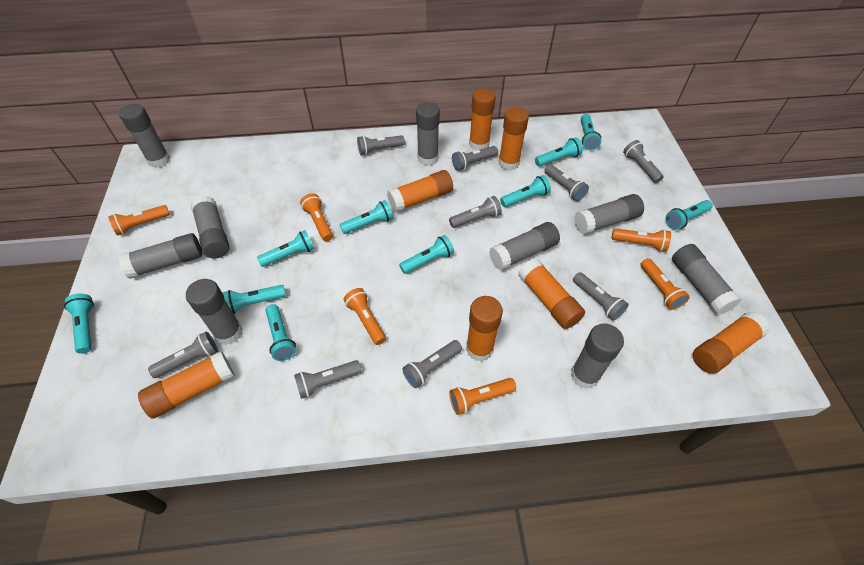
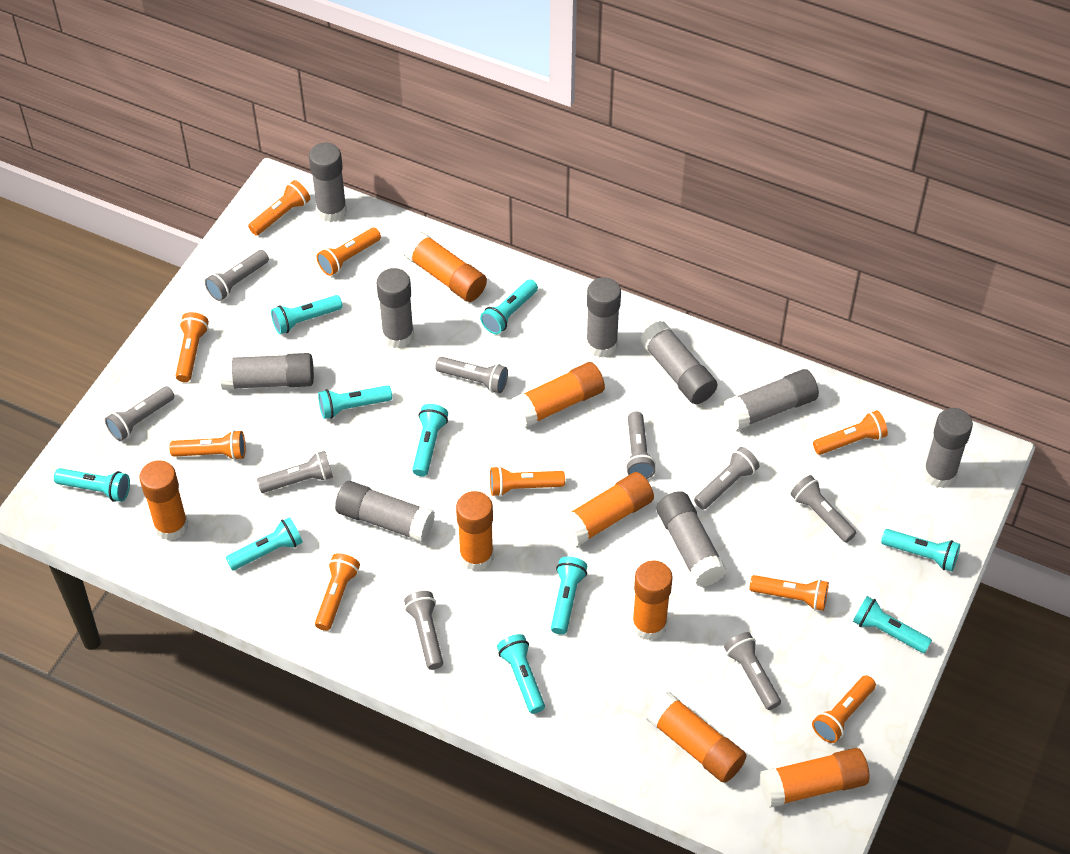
orange flashlight: 6 -> 9
orange glue stick: 7 -> 8

